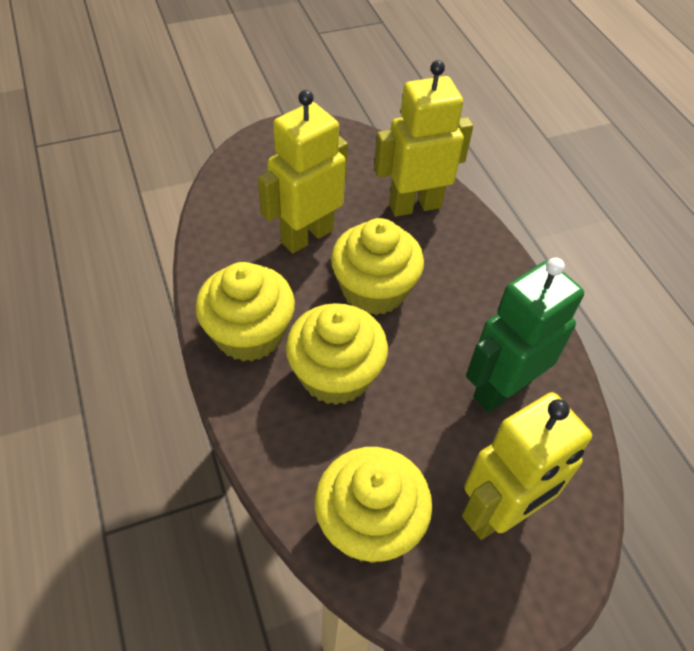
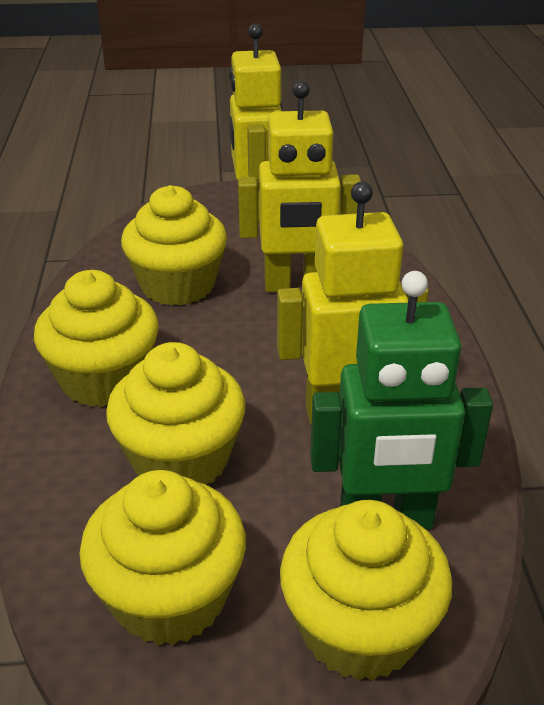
yellow cupcake: 4 -> 5

